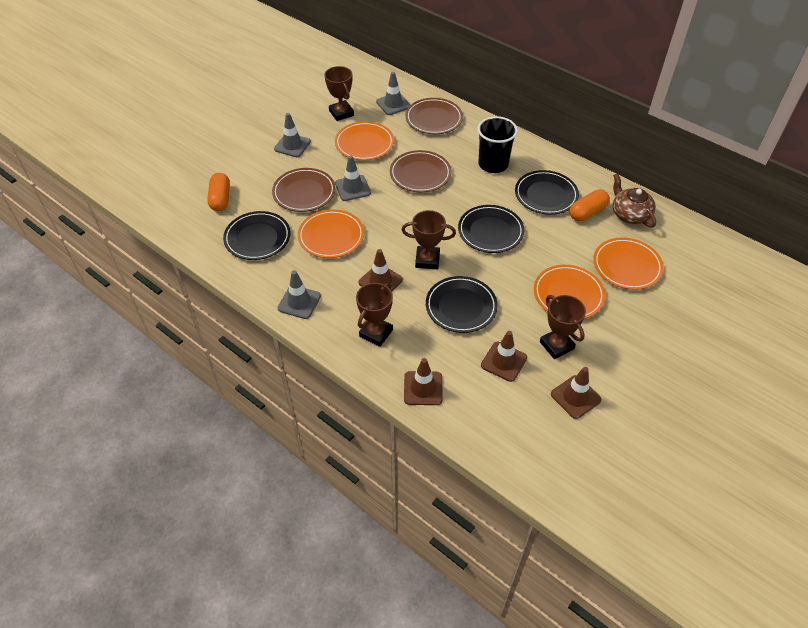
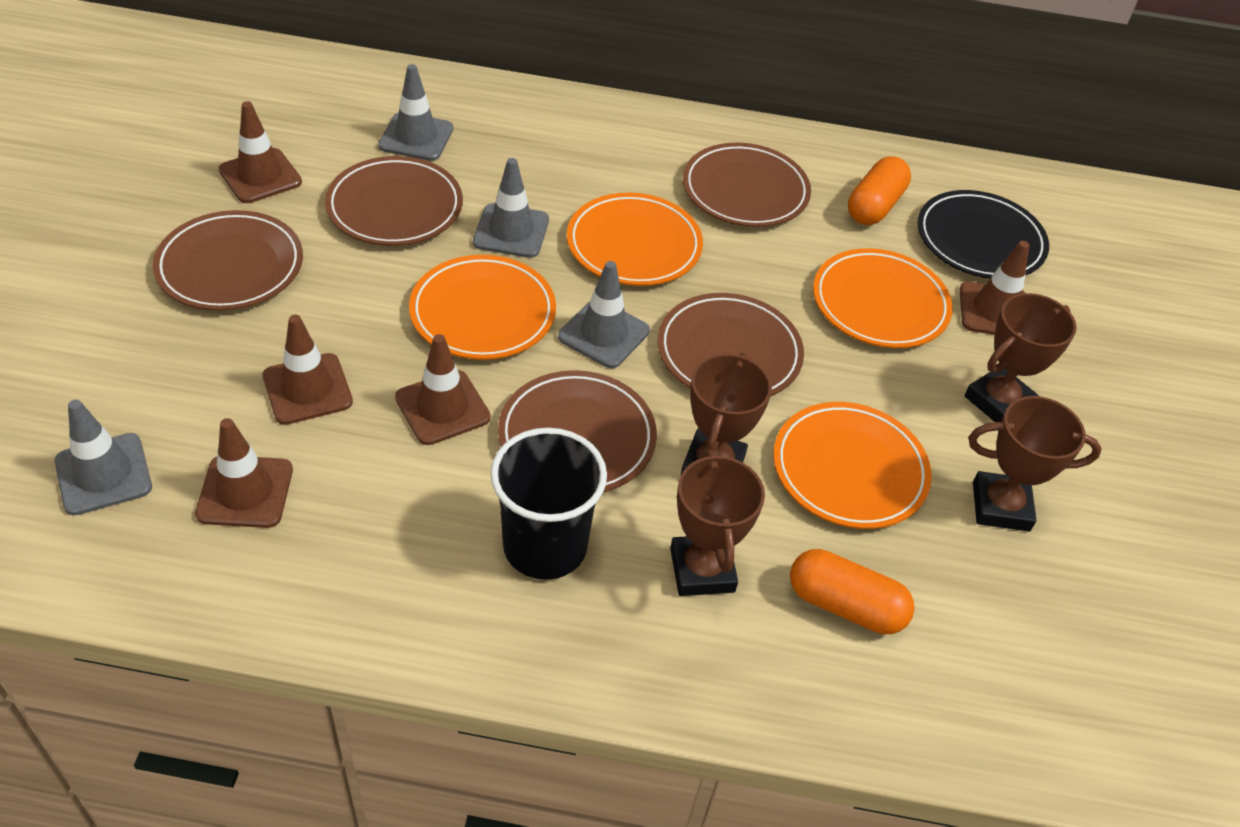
black plate: 4 -> 1
brown plate: 3 -> 5
brown teapot: 1 -> 0
brown traffic cone: 4 -> 5

